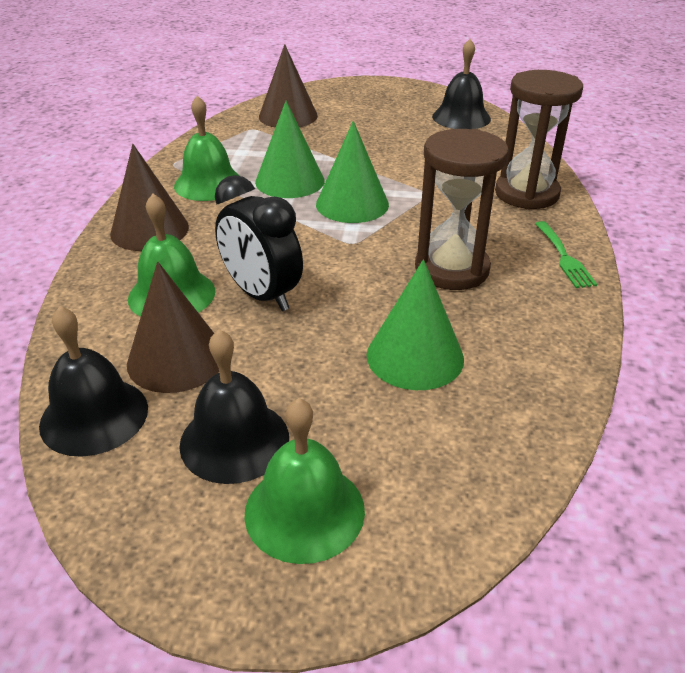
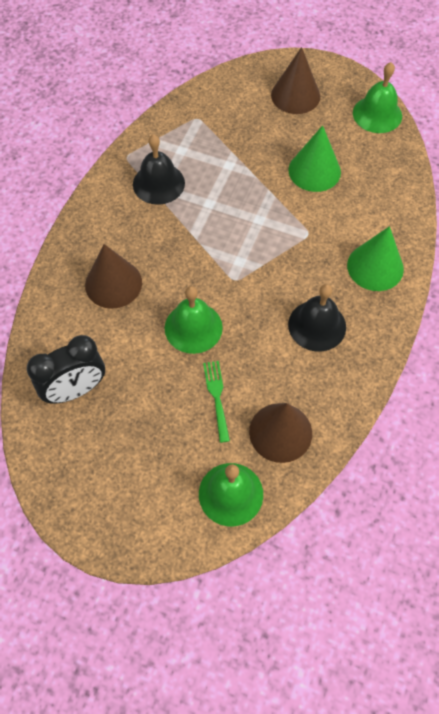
black bell: 3 -> 2
brown hourglass: 2 -> 0
green cone: 3 -> 2

